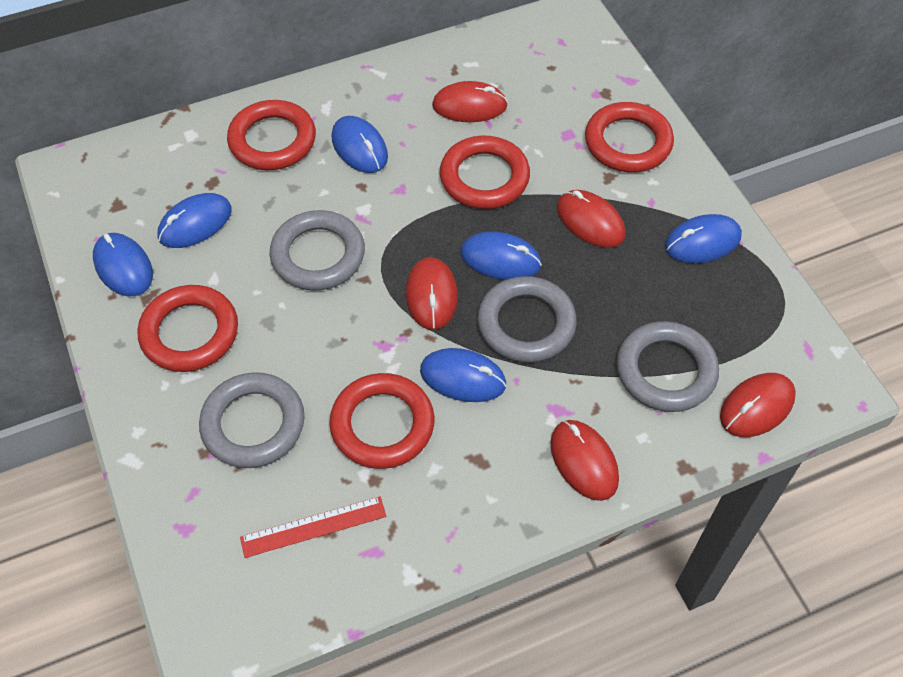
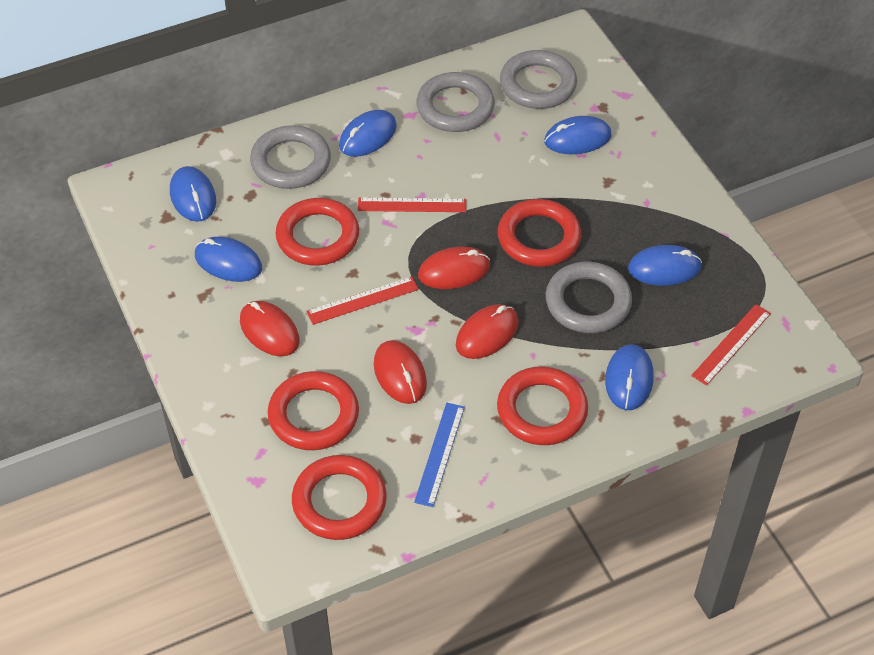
blue ruler: 0 -> 1
red mouse: 5 -> 4
red ruler: 1 -> 3

